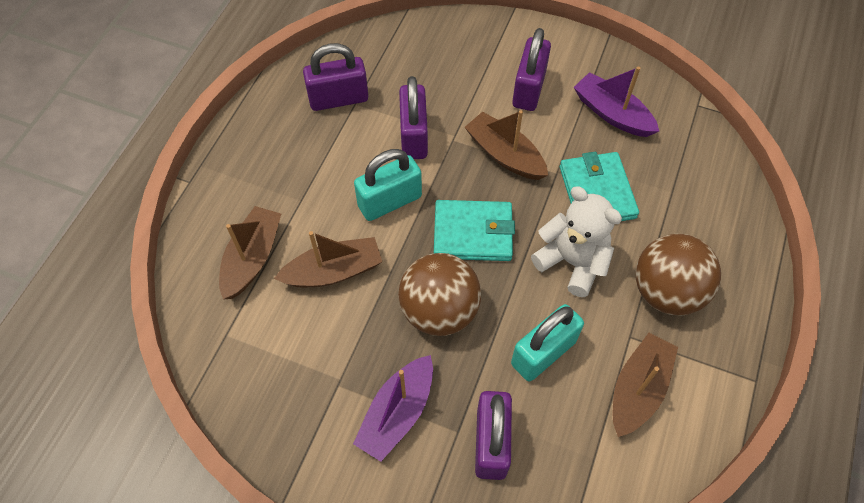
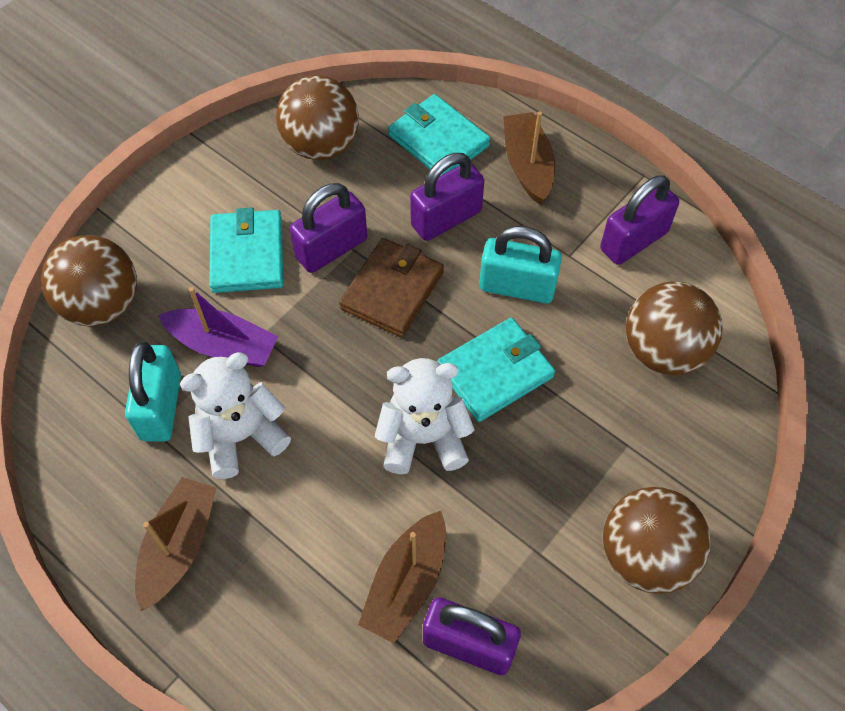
brown ball: 2 -> 4
brown boat: 4 -> 3
brown wallet: 0 -> 1
purple boat: 2 -> 1
turquoise wallet: 2 -> 3
white teddy bear: 1 -> 2

